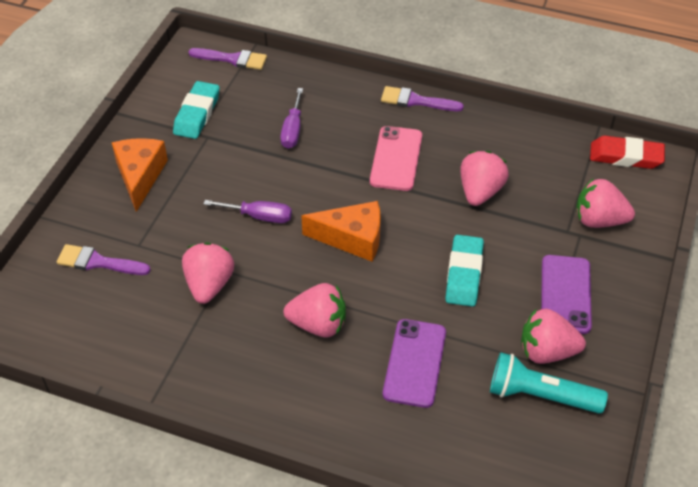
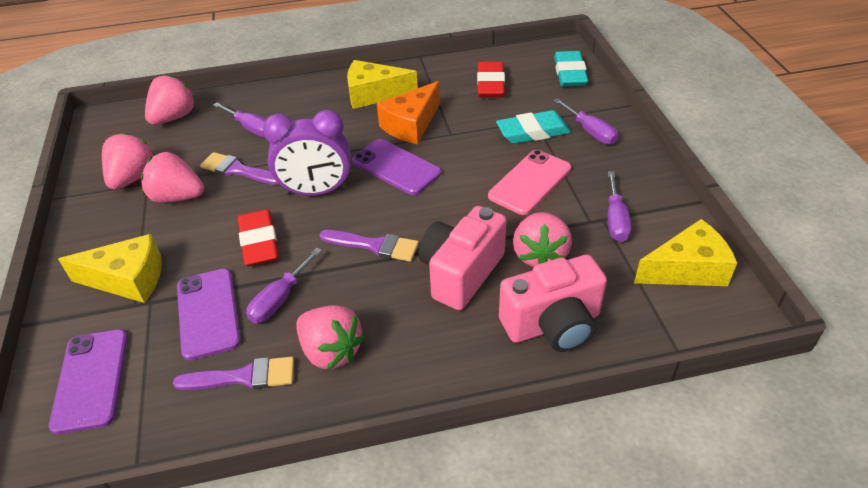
orange cheese: 2 -> 1
pink camera: 0 -> 2
purple clock: 0 -> 1
purple phone: 2 -> 3
purple screwdriver: 2 -> 4
red eraser: 1 -> 2
turquoise flashlight: 1 -> 0
yellow cheese: 0 -> 3

